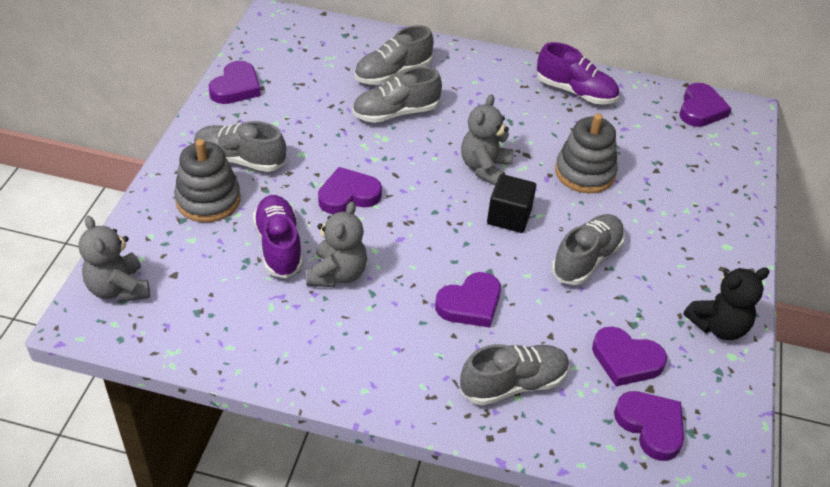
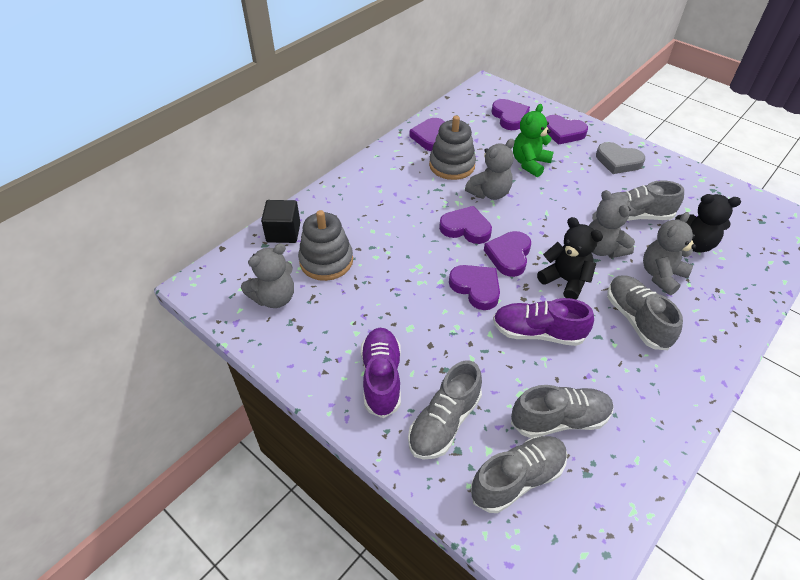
black teddy bear: 1 -> 2
green teddy bear: 0 -> 1
grey heart: 0 -> 1
grey teddy bear: 3 -> 4

